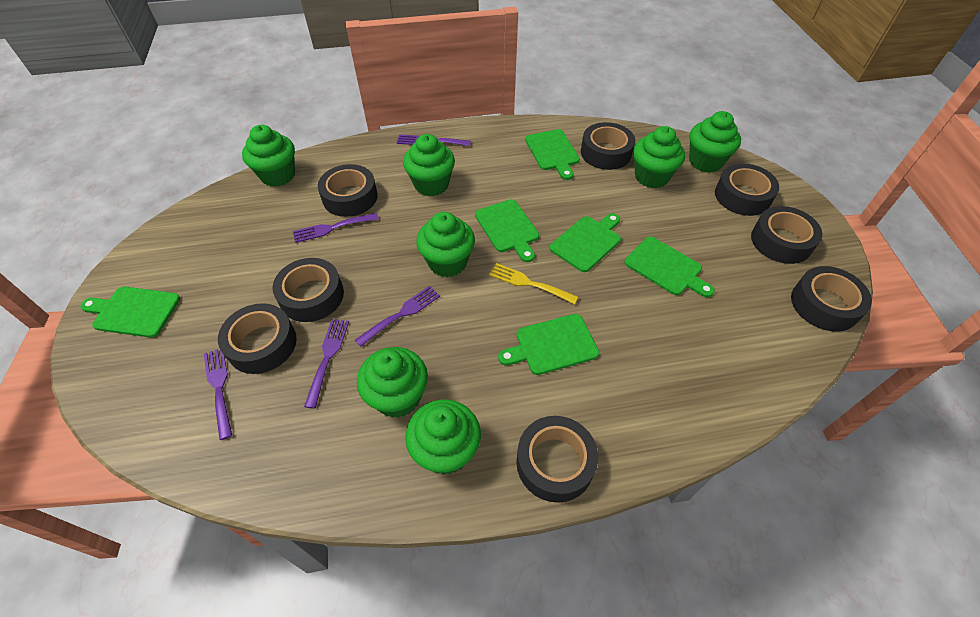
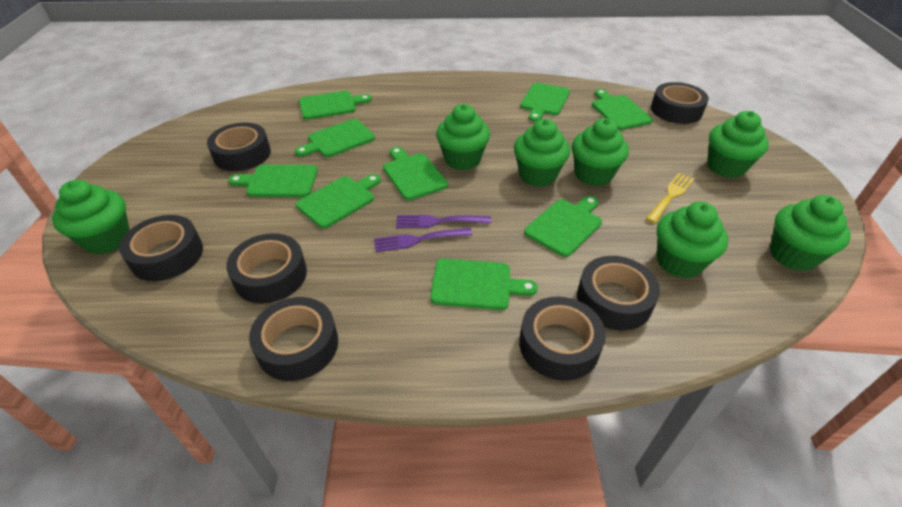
black tape: 8 -> 7
green cutting board: 6 -> 9
purple fork: 5 -> 2

